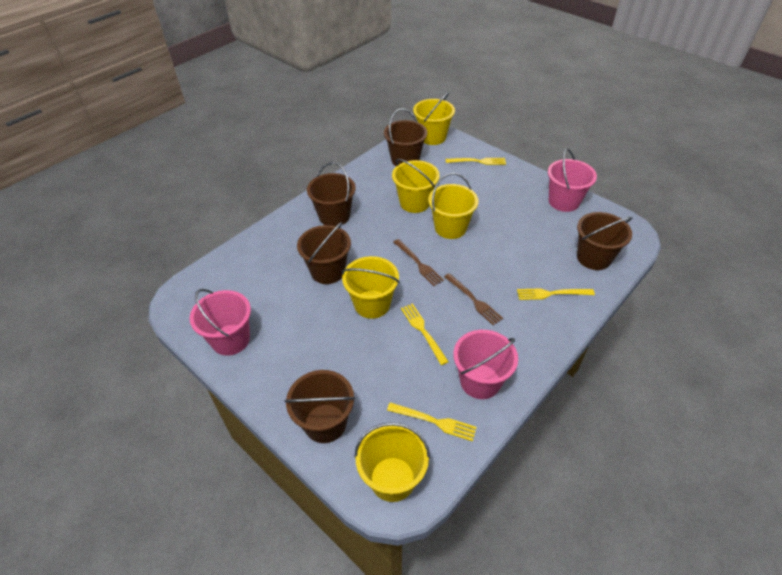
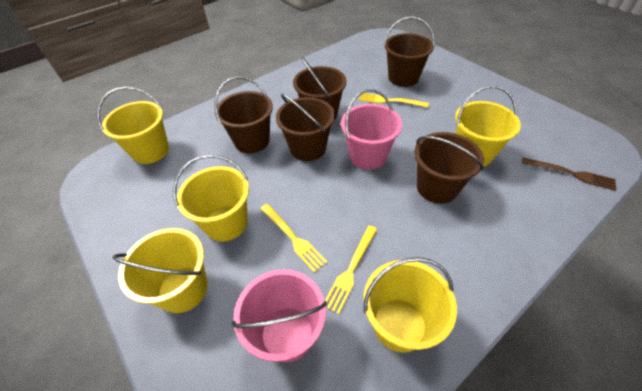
brown fork: 2 -> 1
pink bucket: 3 -> 2
yellow fork: 4 -> 3

